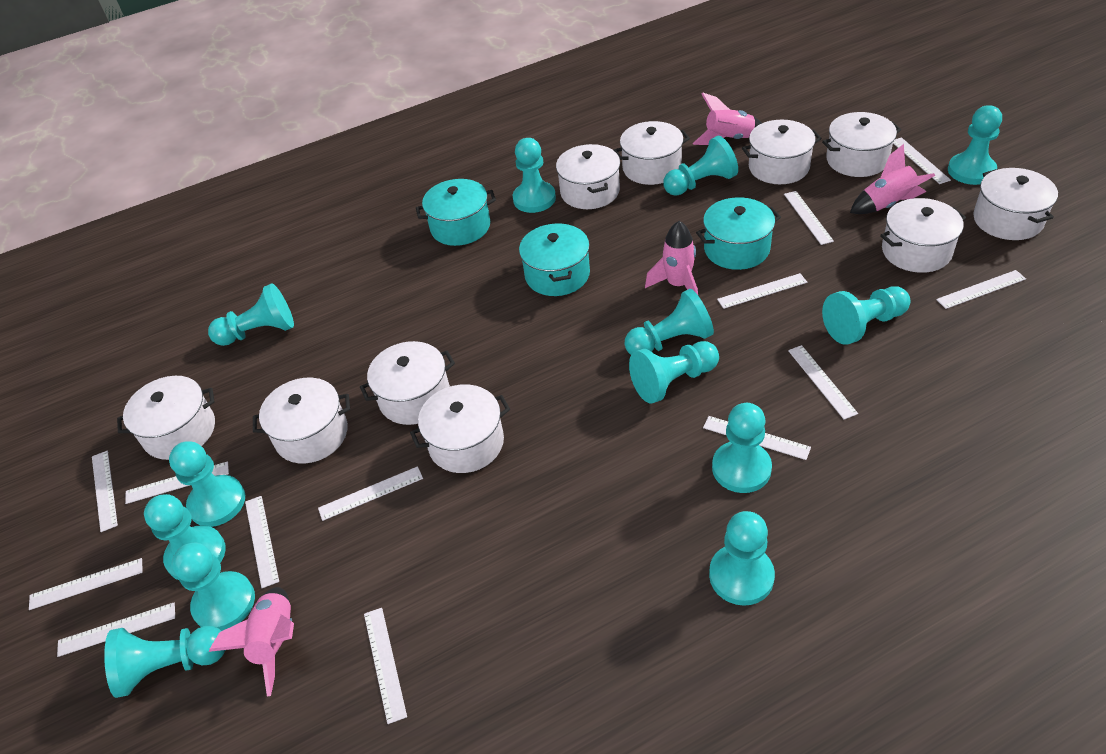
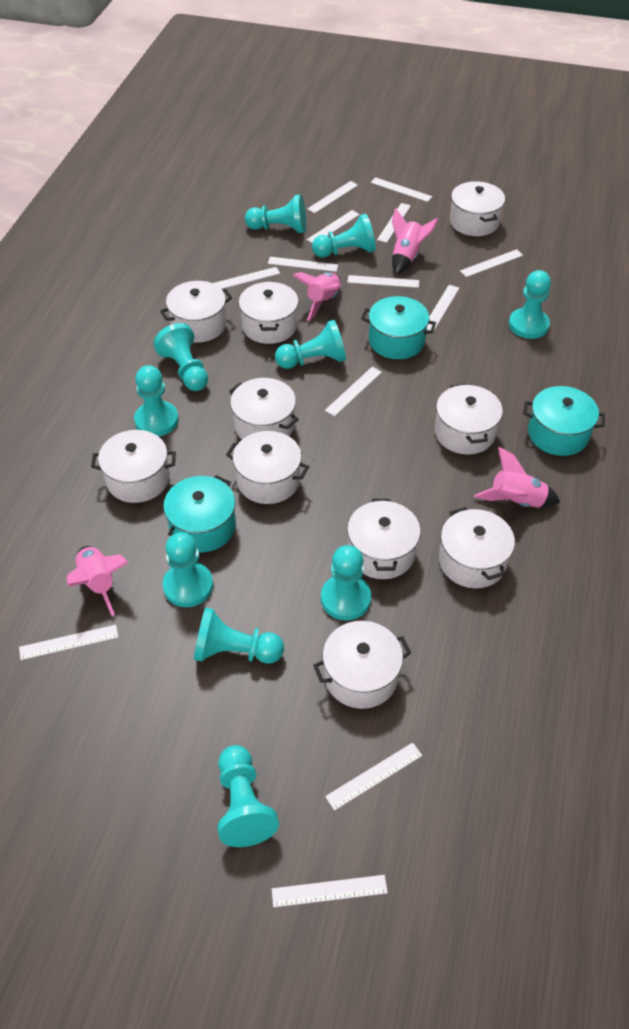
turquoise pawn: 13 -> 10

